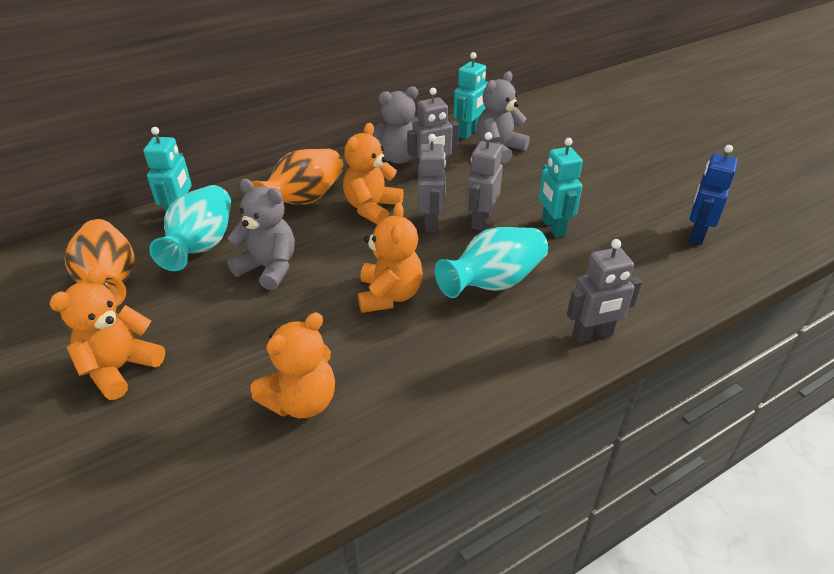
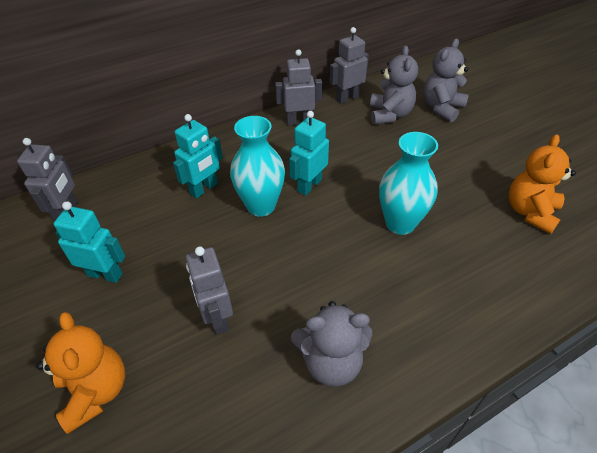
blue robot: 1 -> 0
orange teddy bear: 4 -> 2
orange vase: 2 -> 0

